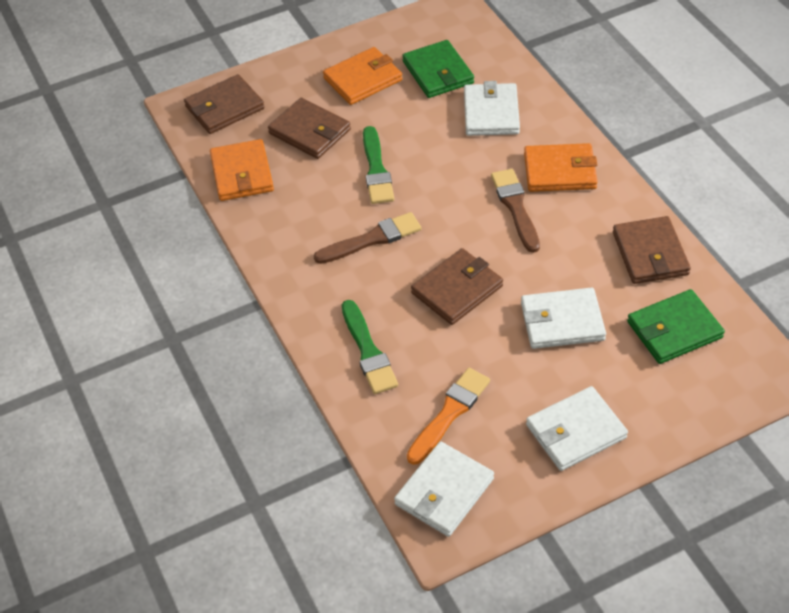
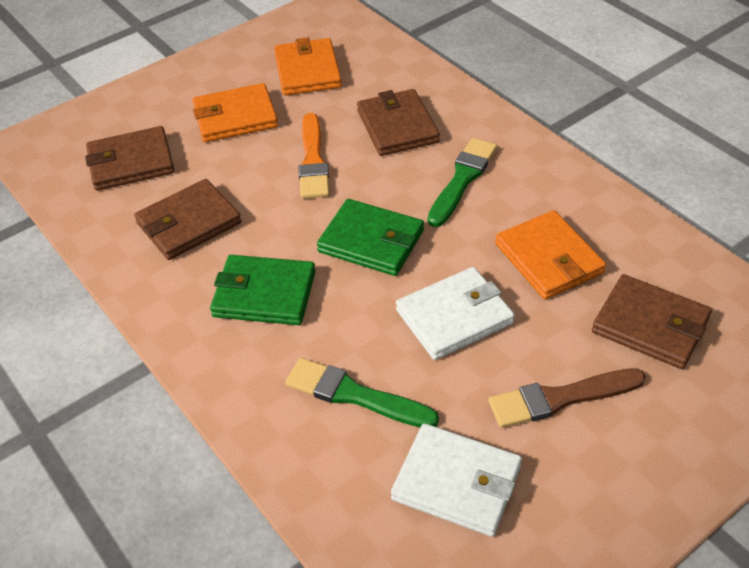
brown brush: 2 -> 1
white wallet: 4 -> 2

